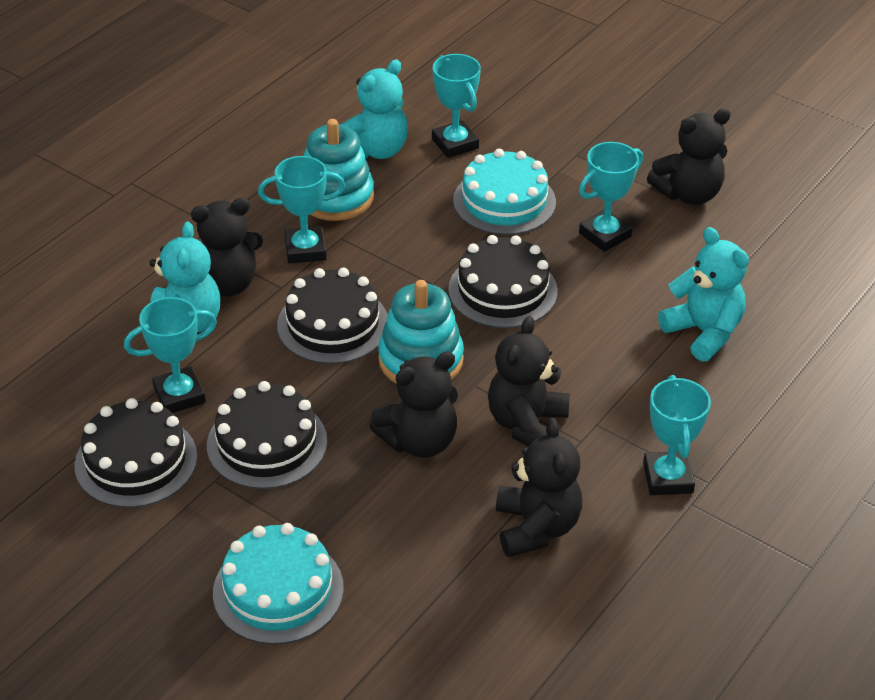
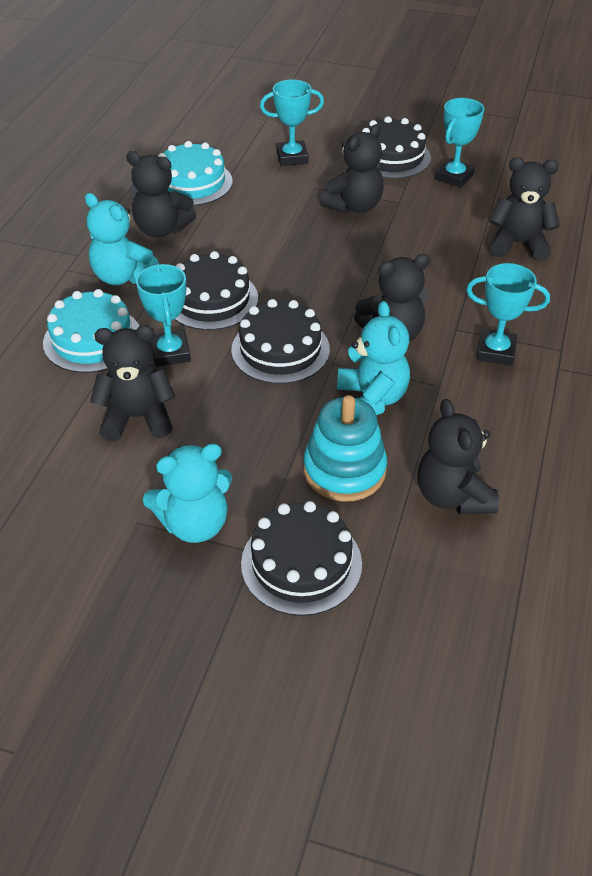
black teddy bear: 5 -> 6
turquoise stacking toy: 2 -> 1
turquoise trophy: 5 -> 4

